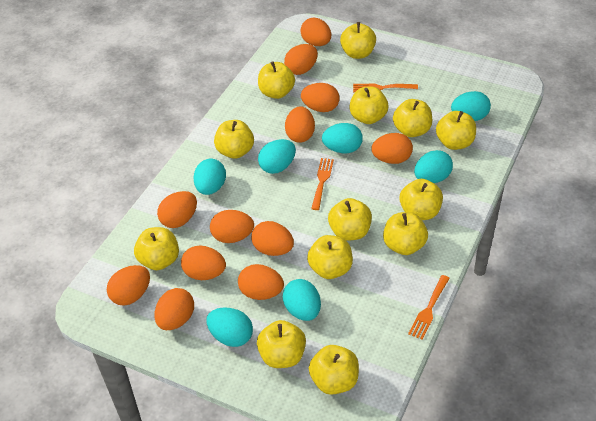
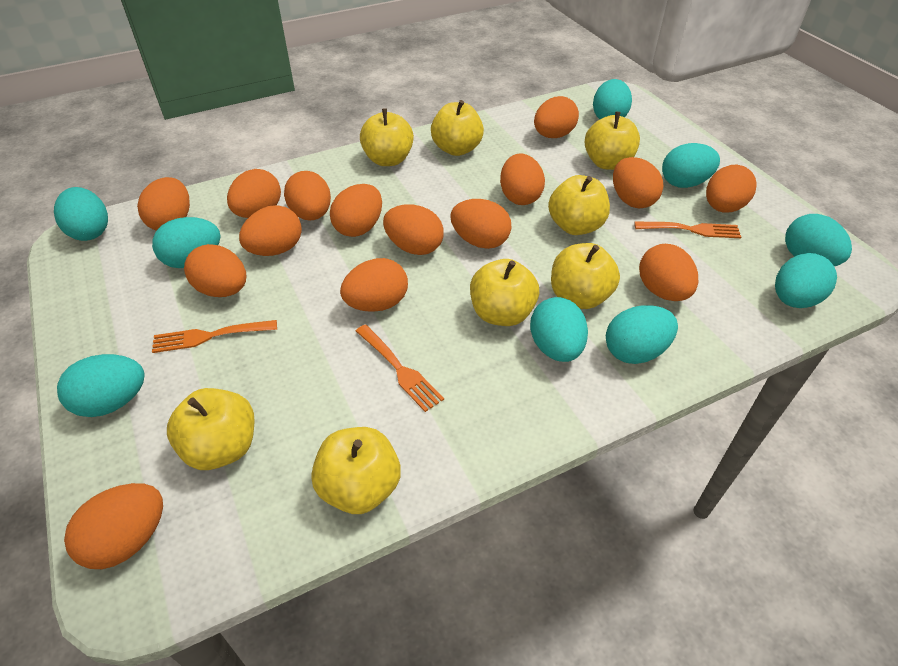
orange egg: 12 -> 15
turquoise egg: 7 -> 9
yellow apple: 13 -> 8

